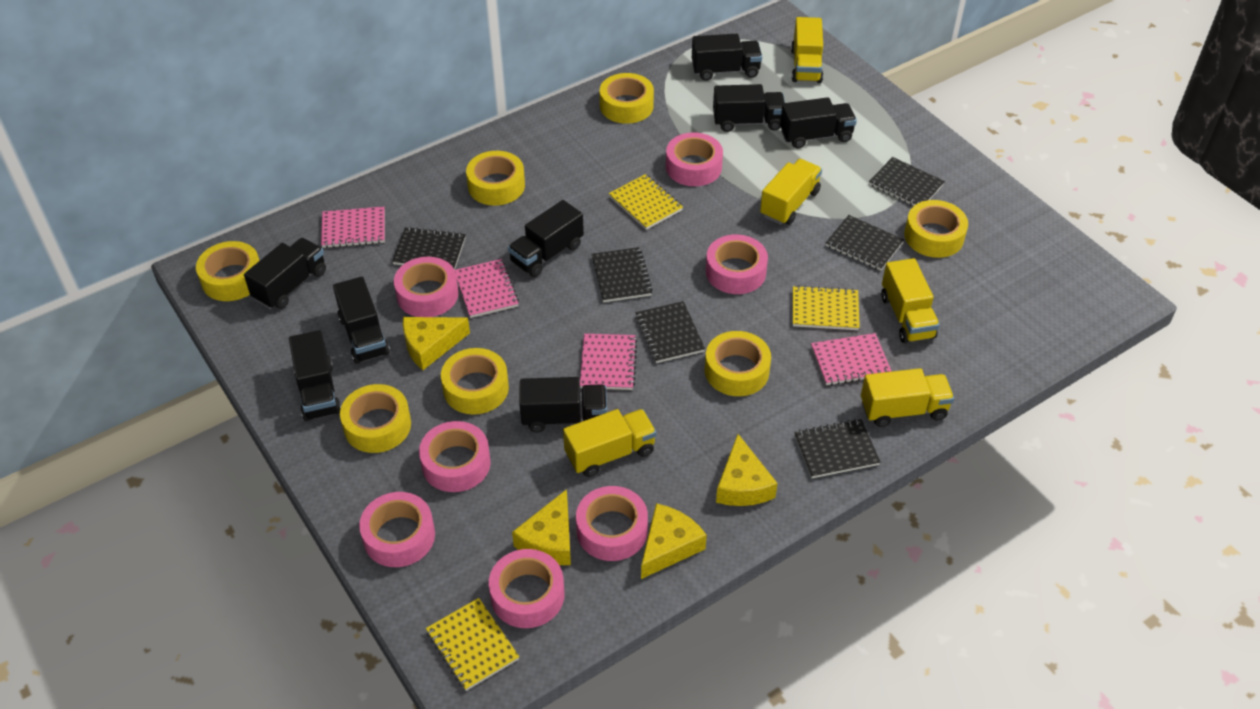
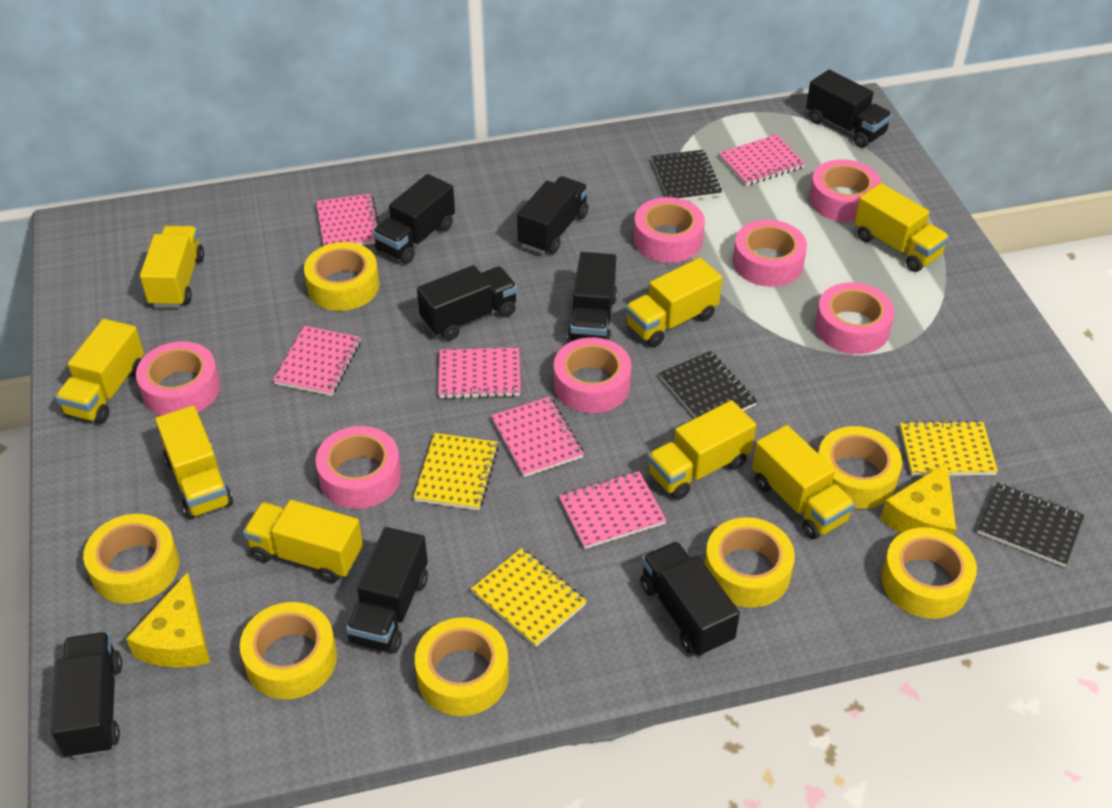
black notebook: 6 -> 3
pink notebook: 4 -> 6
yellow cheese: 4 -> 2
yellow truck: 5 -> 8

